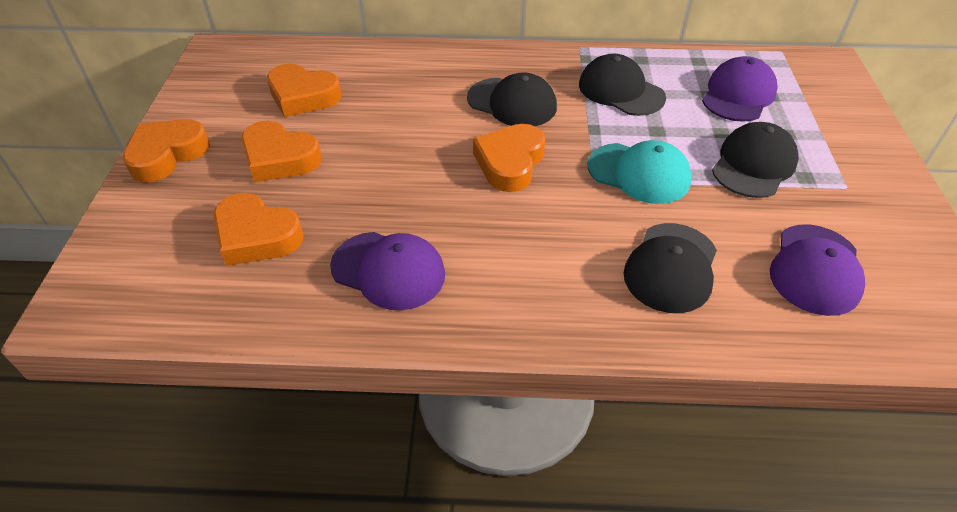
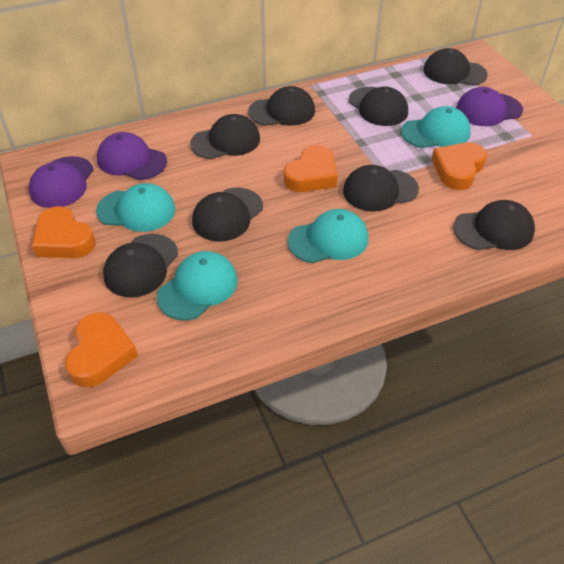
black cap: 4 -> 8
orange heart: 5 -> 4
turquoise cap: 1 -> 4

